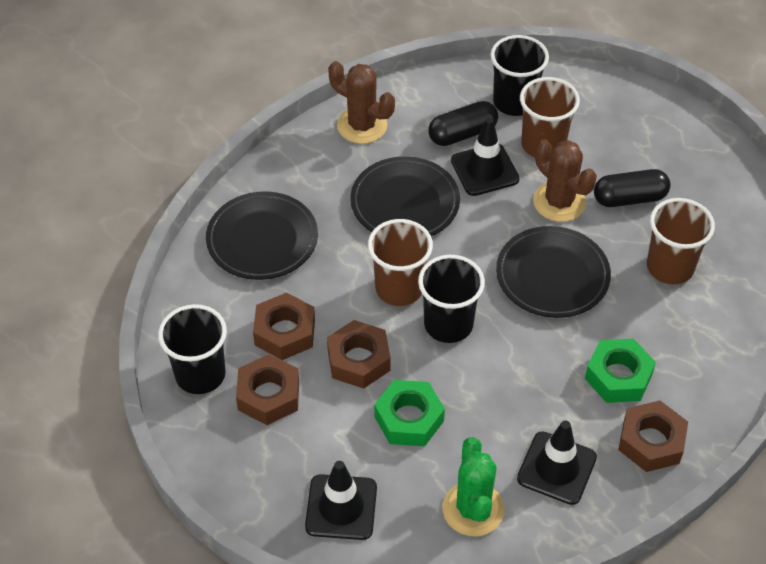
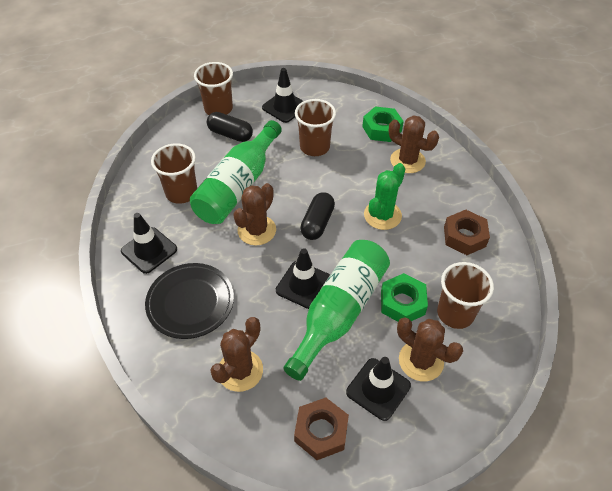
black cup: 3 -> 0
black plate: 3 -> 1
black traffic cone: 3 -> 4
brown cactus: 2 -> 4
brown cup: 3 -> 4
brown nut: 4 -> 2
green bottle: 0 -> 2

